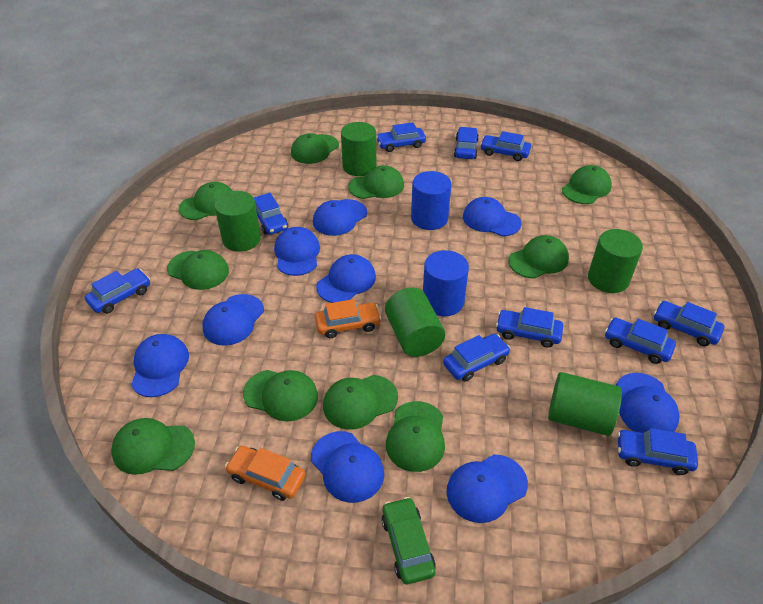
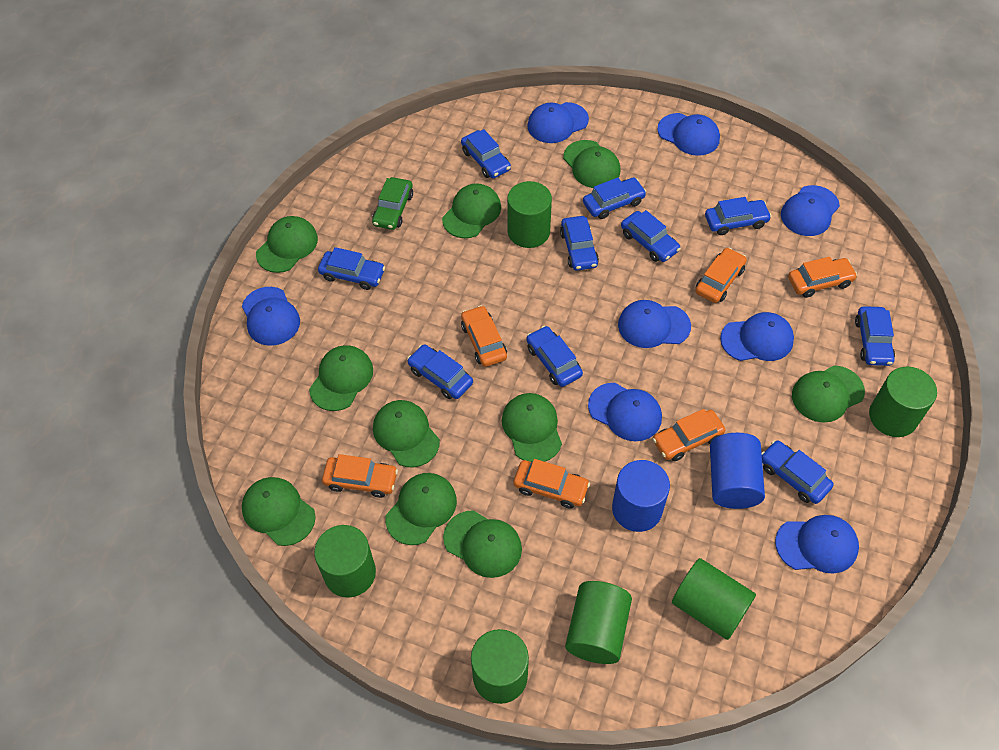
blue cap: 9 -> 8
green cylinder: 5 -> 6
orange car: 2 -> 6

